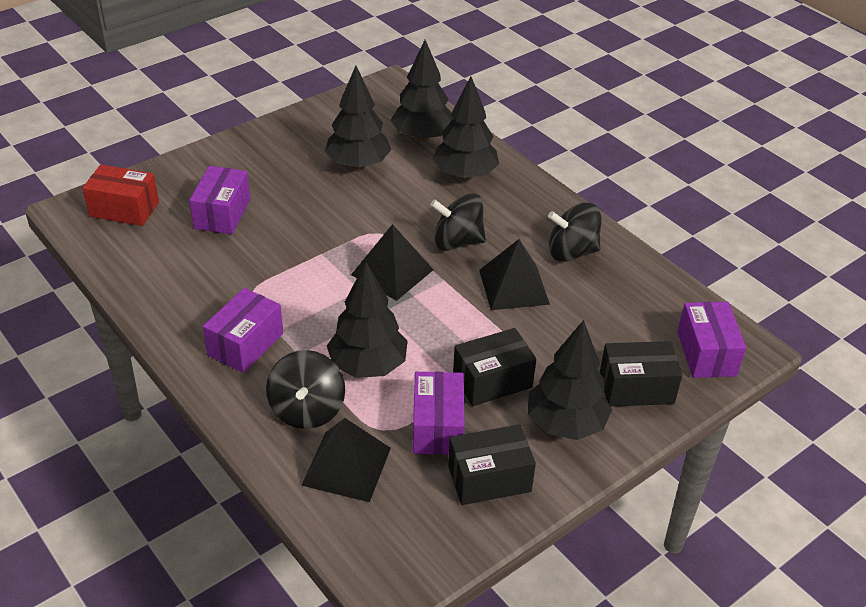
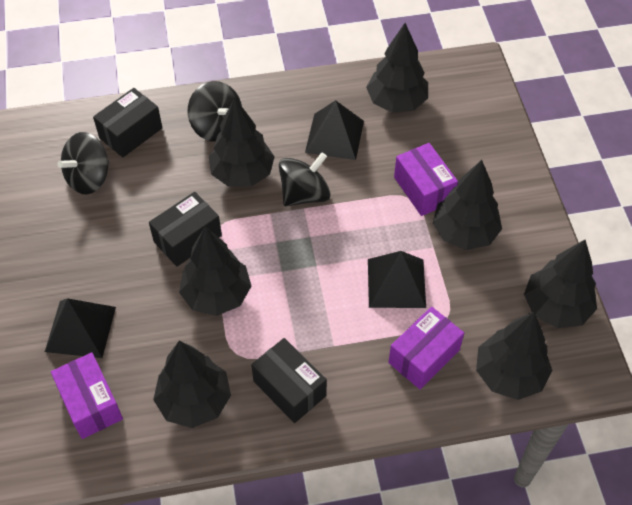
black tree: 5 -> 7
purple box: 4 -> 3
red box: 1 -> 0

